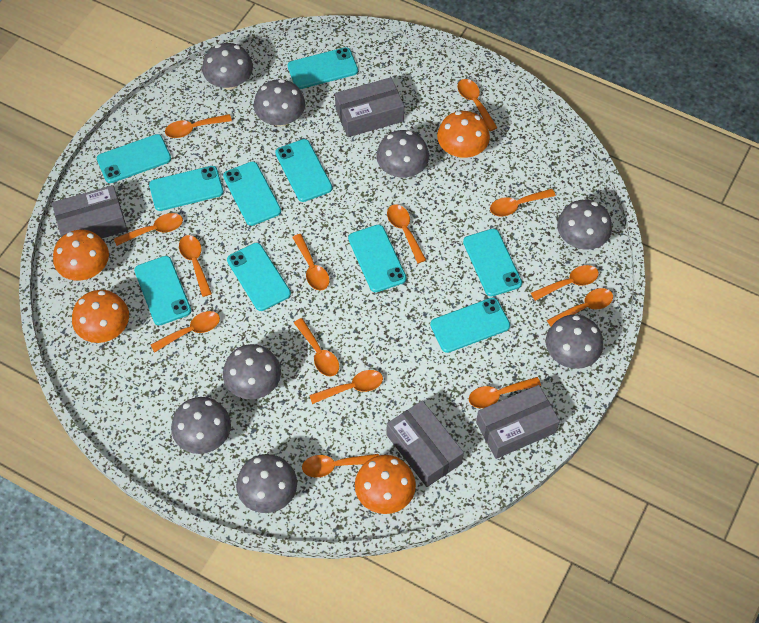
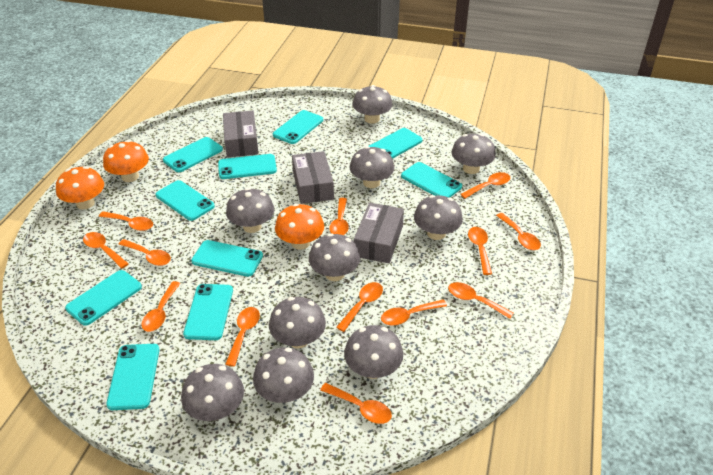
grey box: 4 -> 3
grey mushroom: 8 -> 10
orange mushroom: 4 -> 3
orange spoon: 14 -> 13

